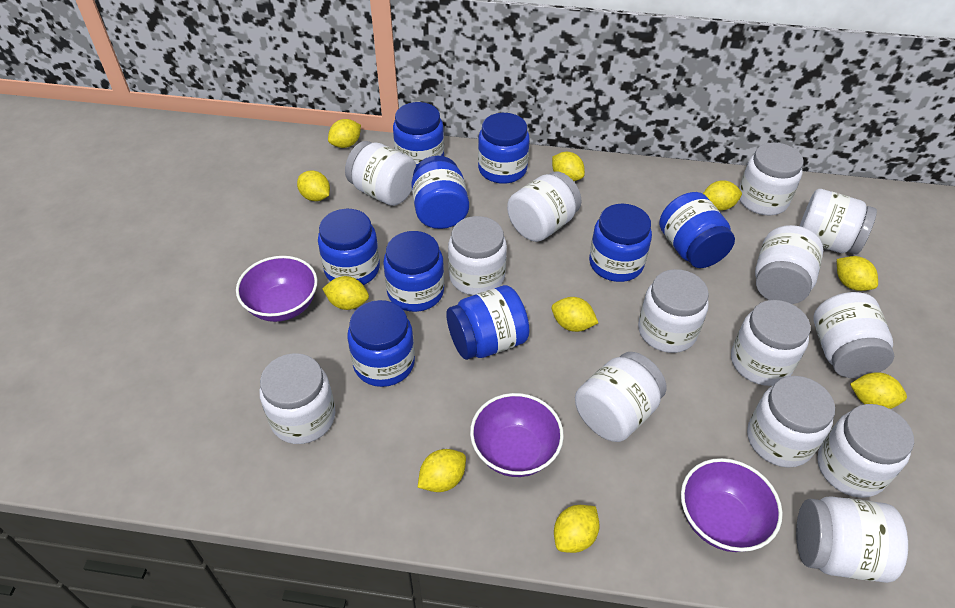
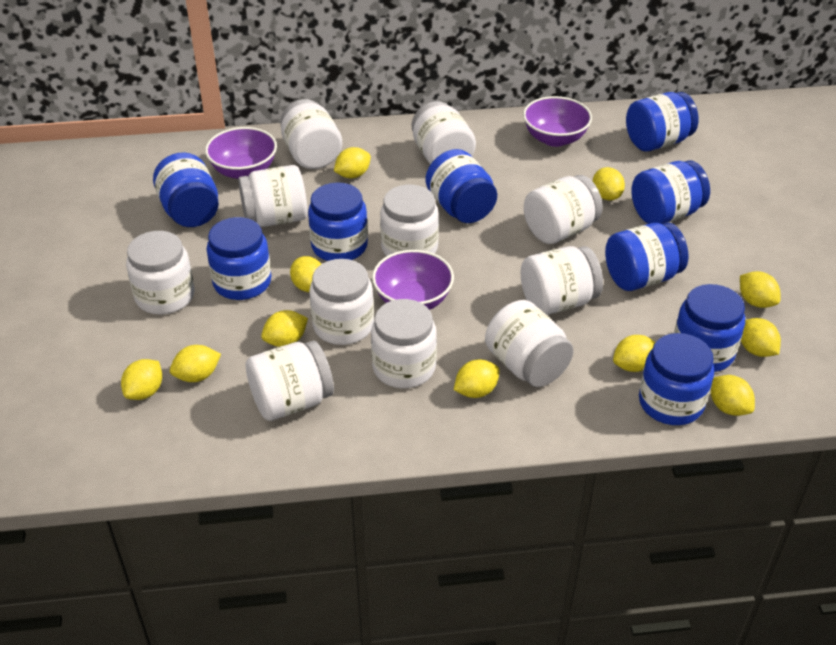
white jar: 14 -> 11
yellow lemon: 10 -> 11

